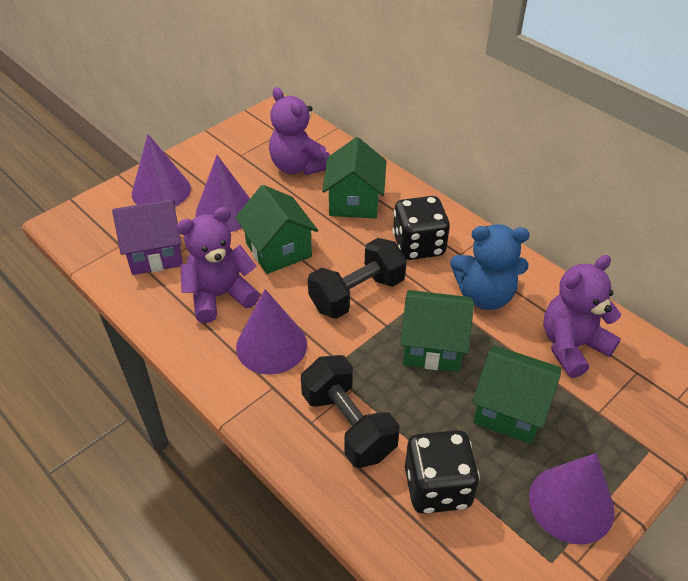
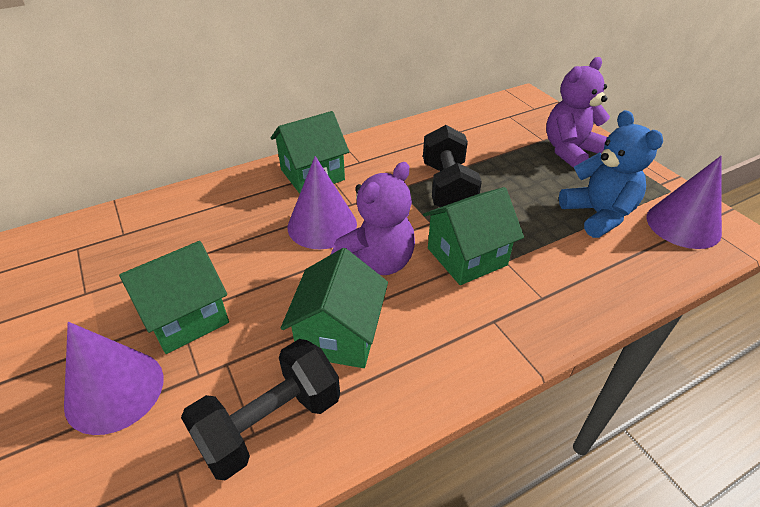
black dice: 2 -> 0
purple cone: 4 -> 3
purple house: 1 -> 0
purple teddy bear: 3 -> 2

